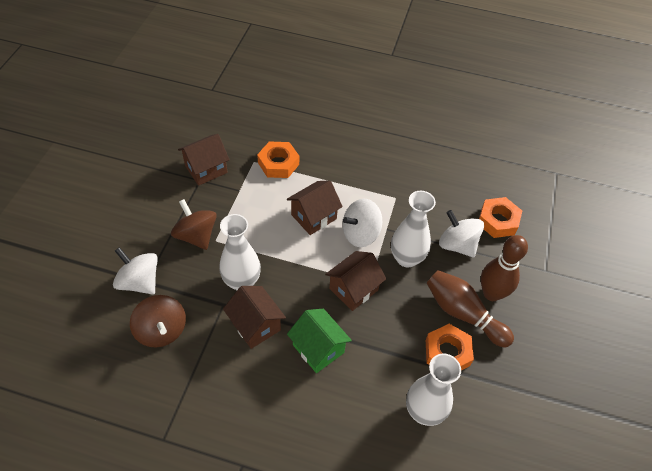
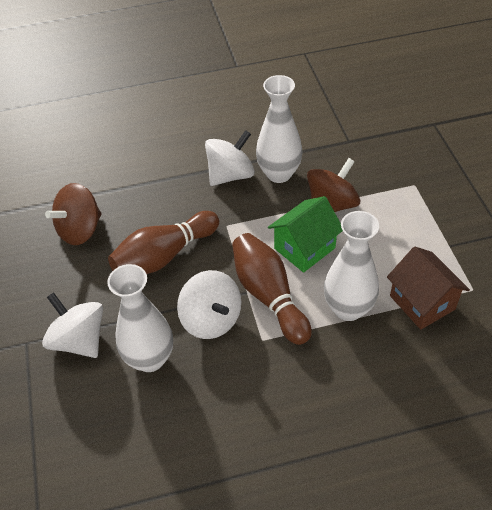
brown house: 4 -> 1
orange nut: 3 -> 0

